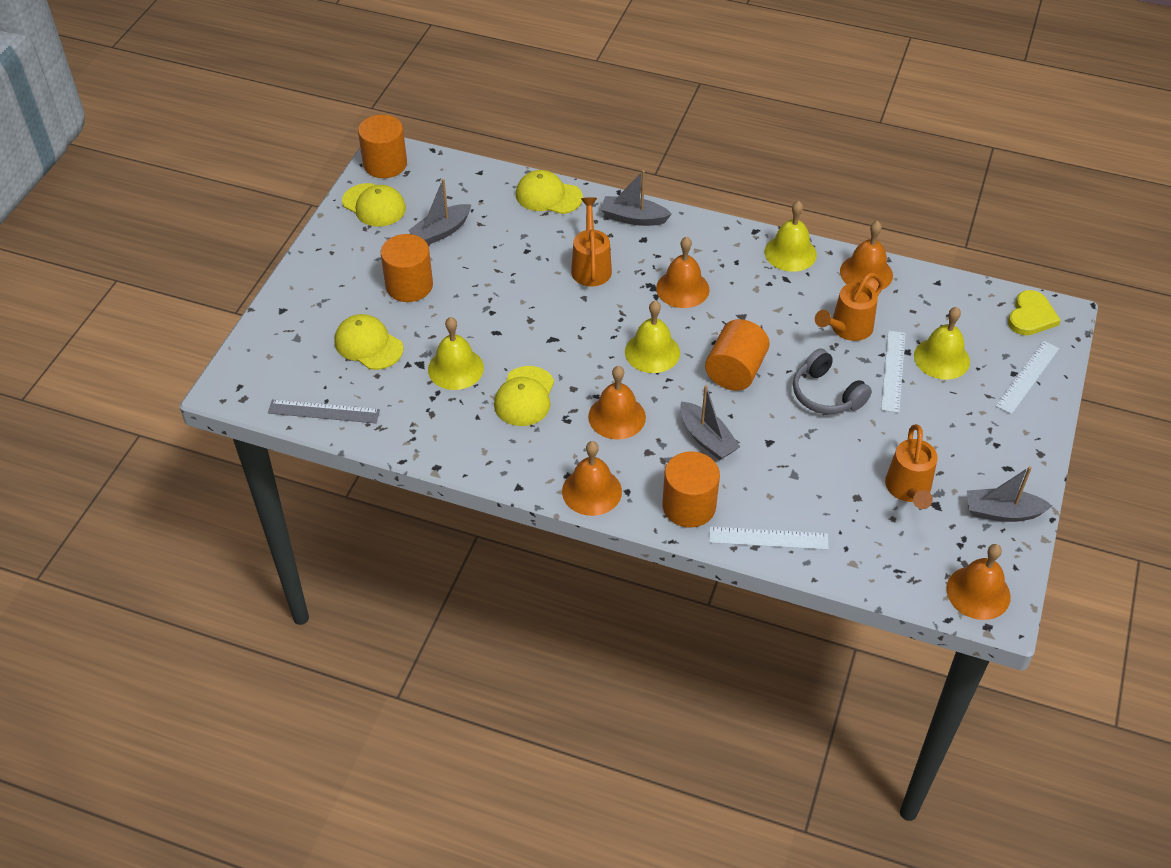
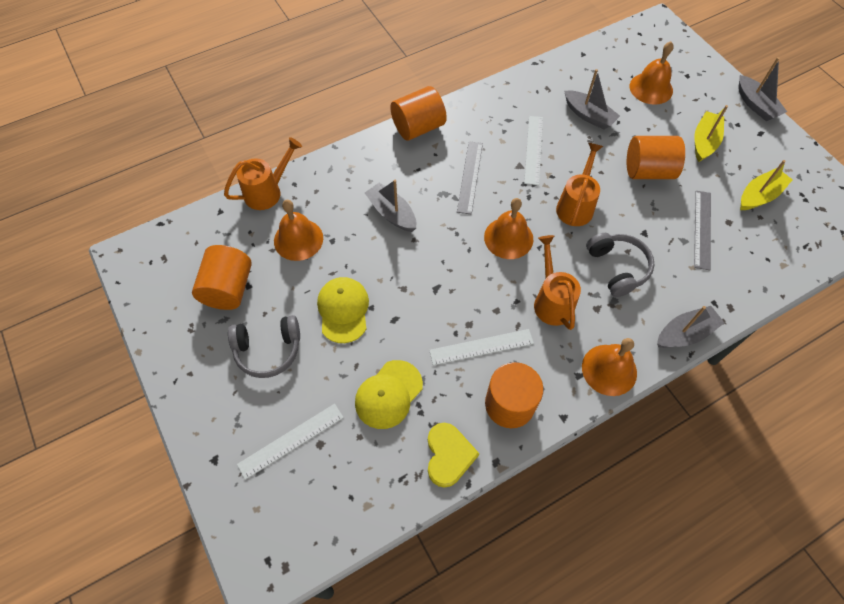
grey headphones: 1 -> 2
grey ruler: 1 -> 2
orange bell: 5 -> 4
yellow bell: 4 -> 0
yellow boat: 0 -> 2
yellow cap: 4 -> 2

